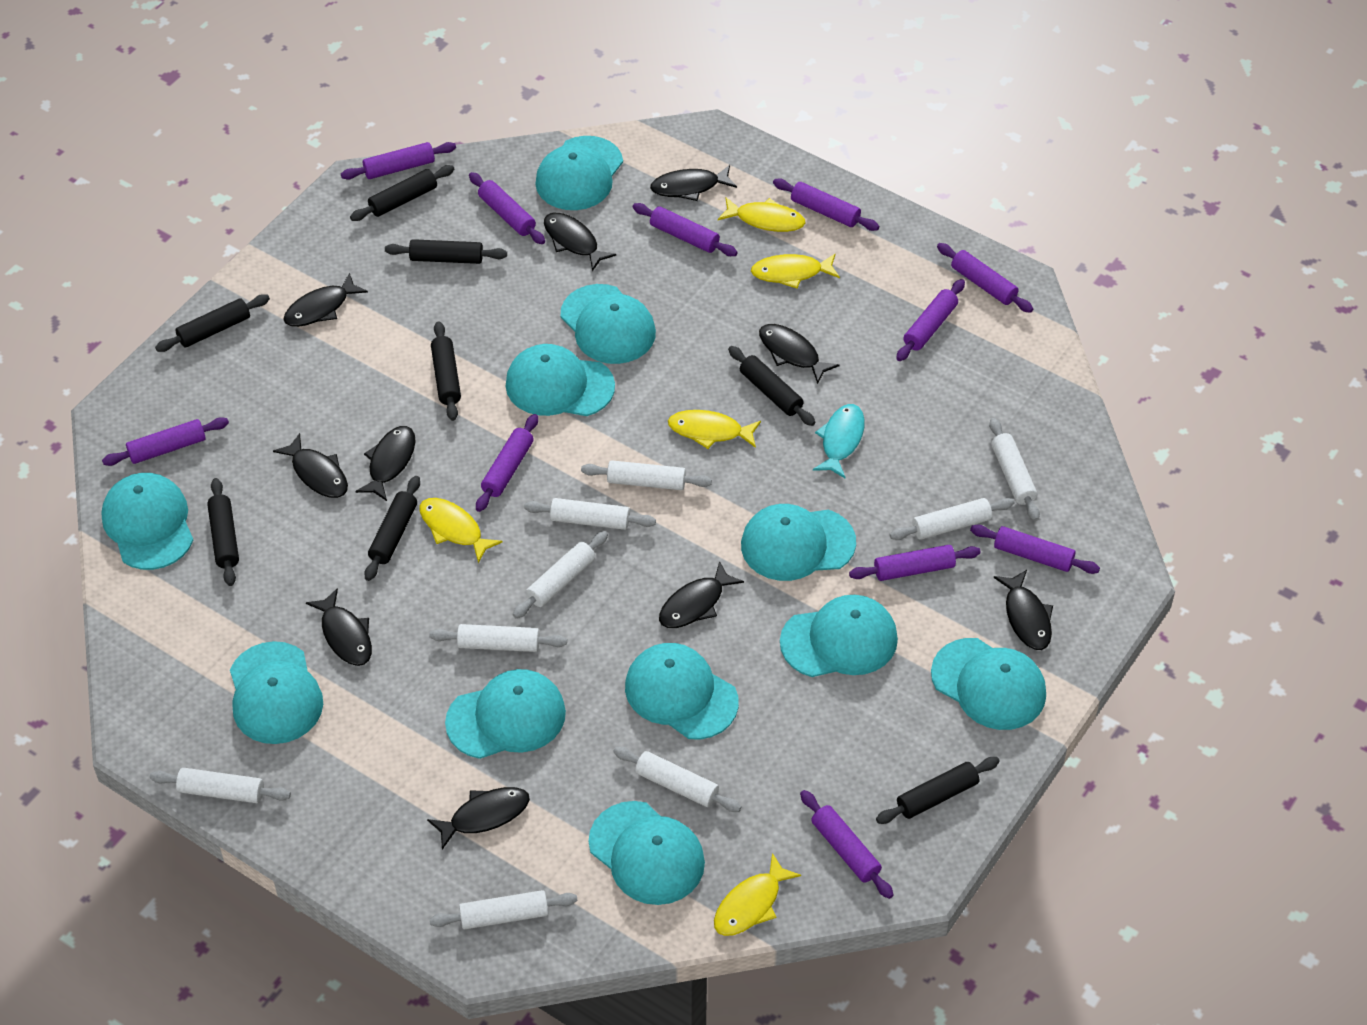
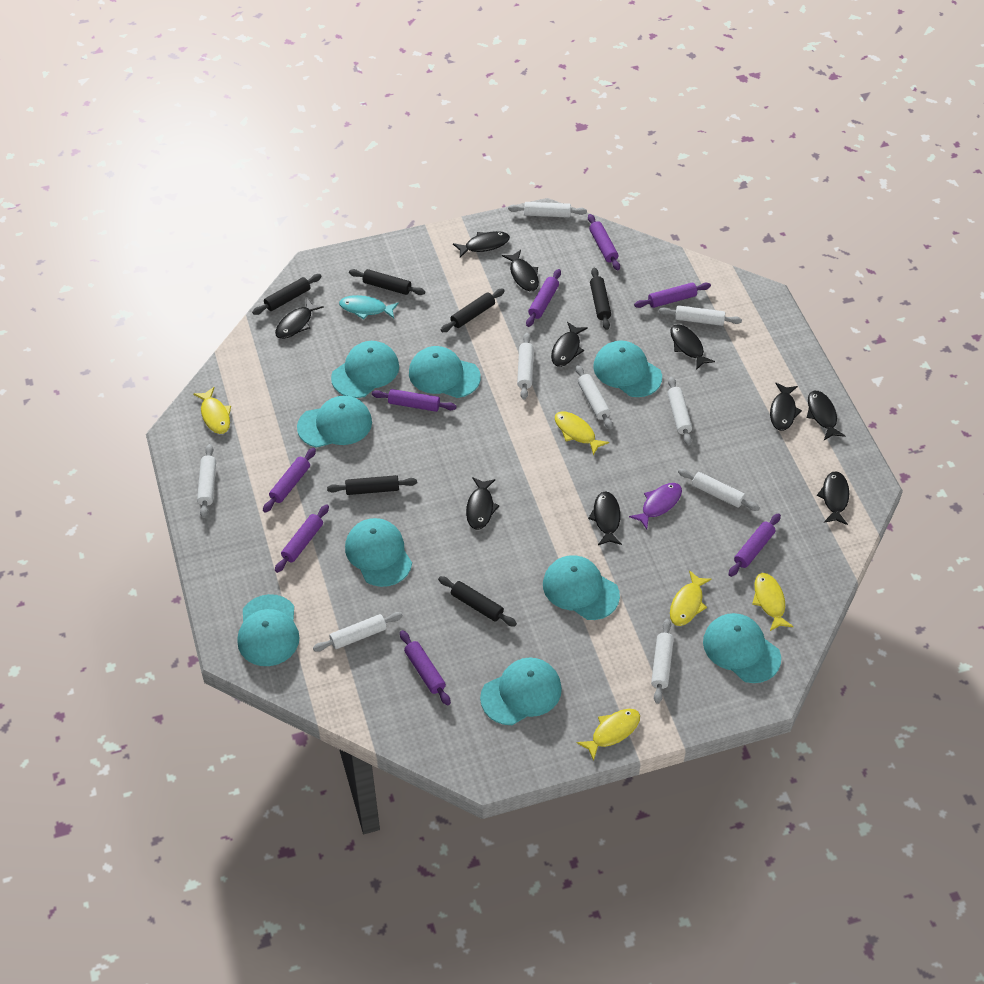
black rolling pin: 8 -> 6
purple fish: 0 -> 1
purple rolling pin: 11 -> 8
turquoise cap: 11 -> 9

